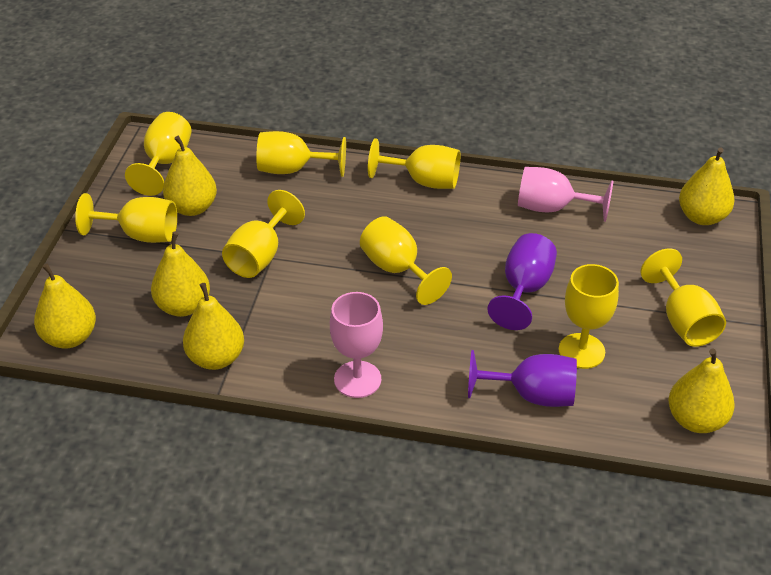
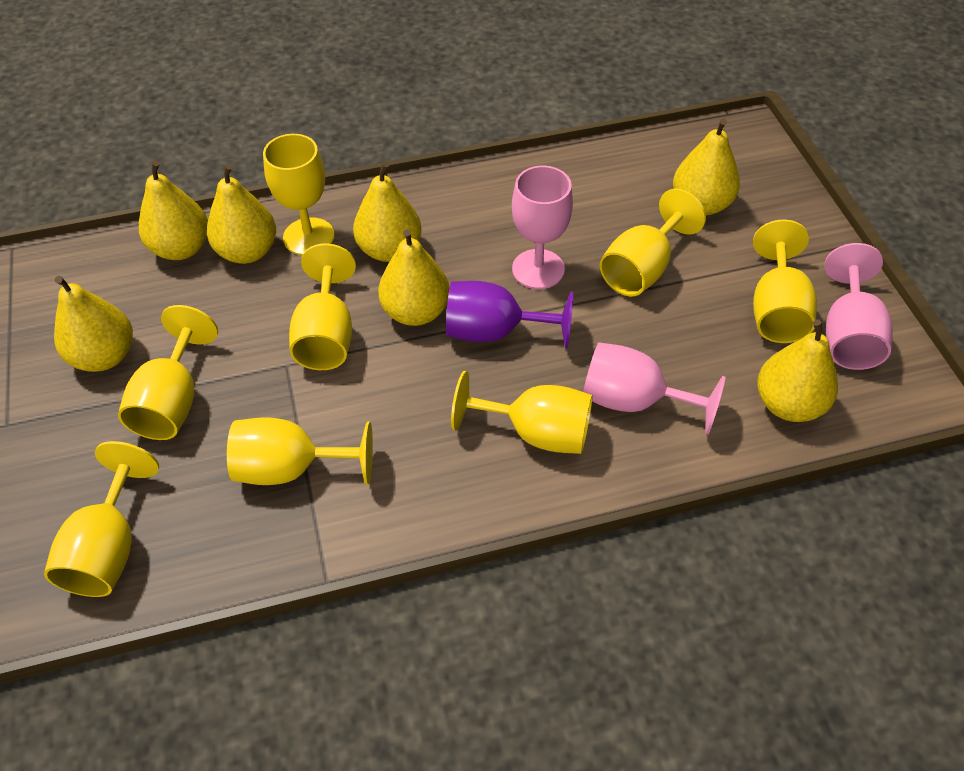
pink goblet: 2 -> 3
purple goblet: 2 -> 1
yellow pear: 6 -> 7

